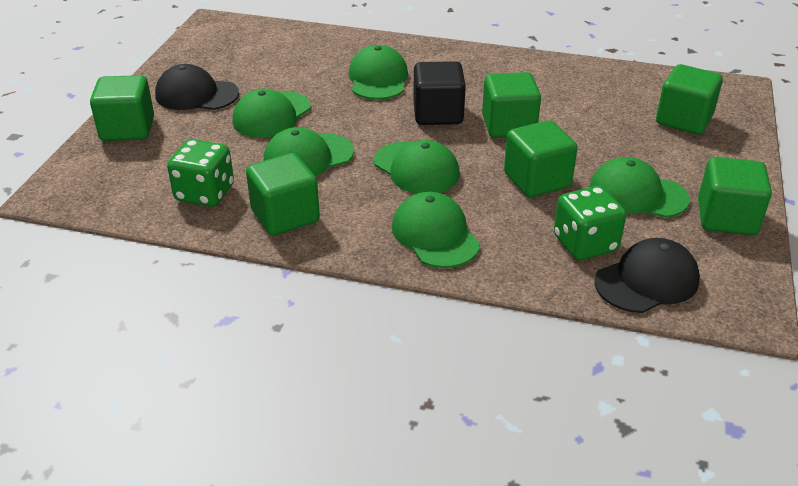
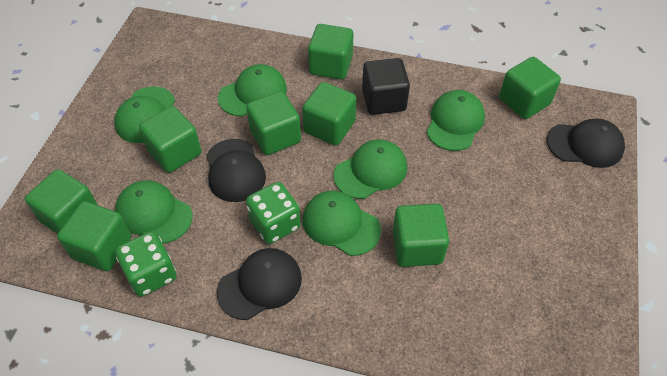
black cap: 2 -> 3
green cube: 6 -> 8

